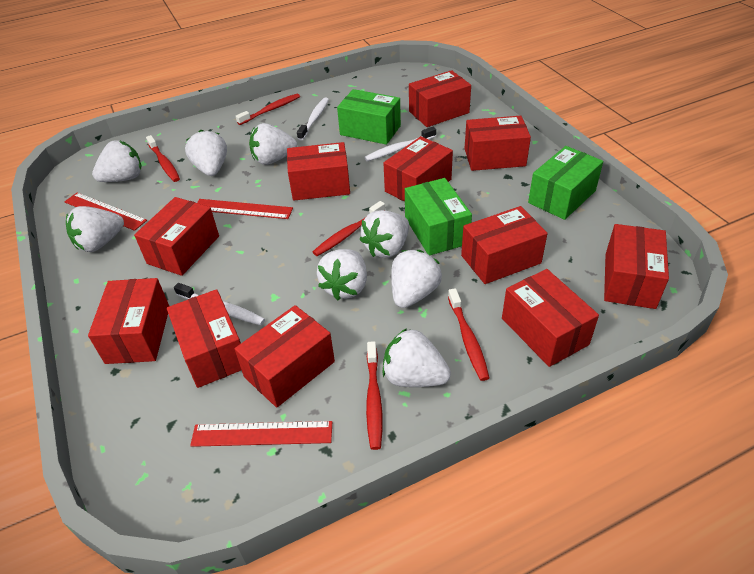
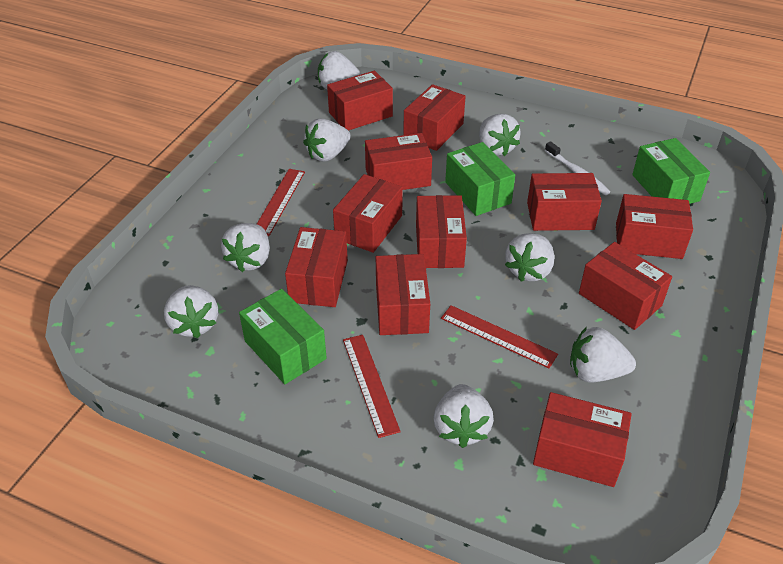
red toothbrush: 5 -> 0
white toothbrush: 3 -> 1

